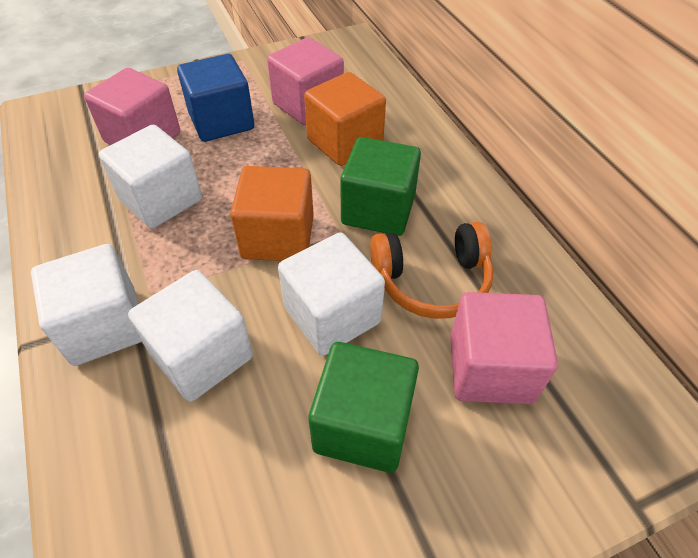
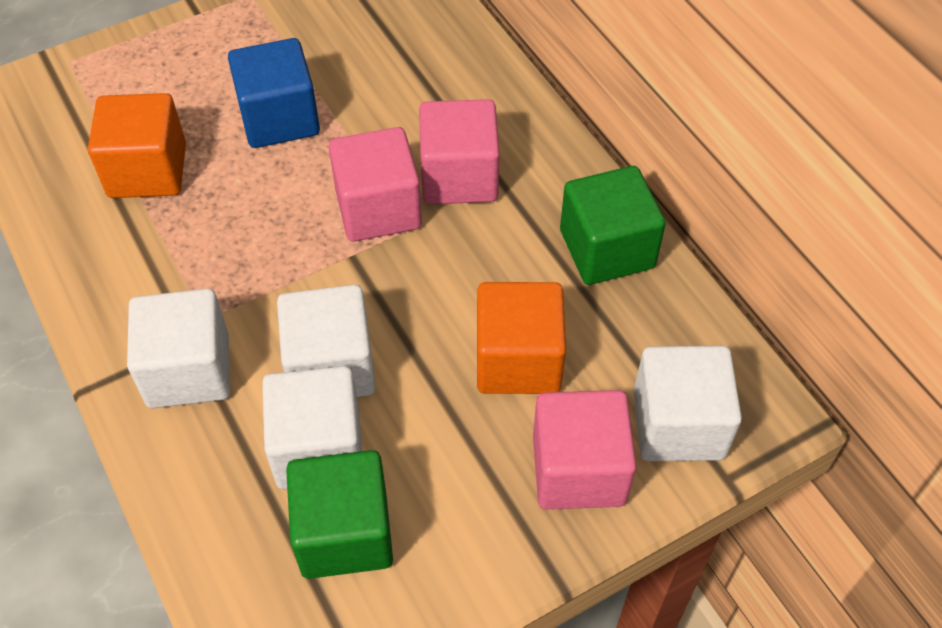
orange headphones: 1 -> 0

